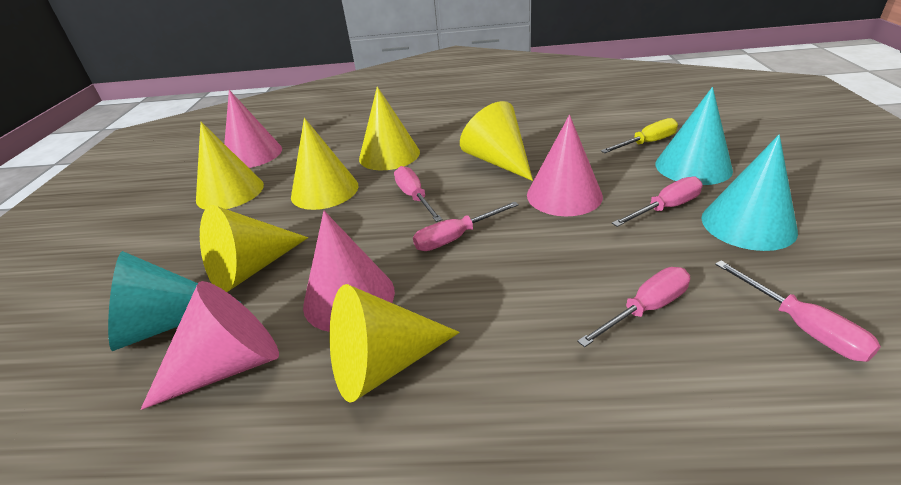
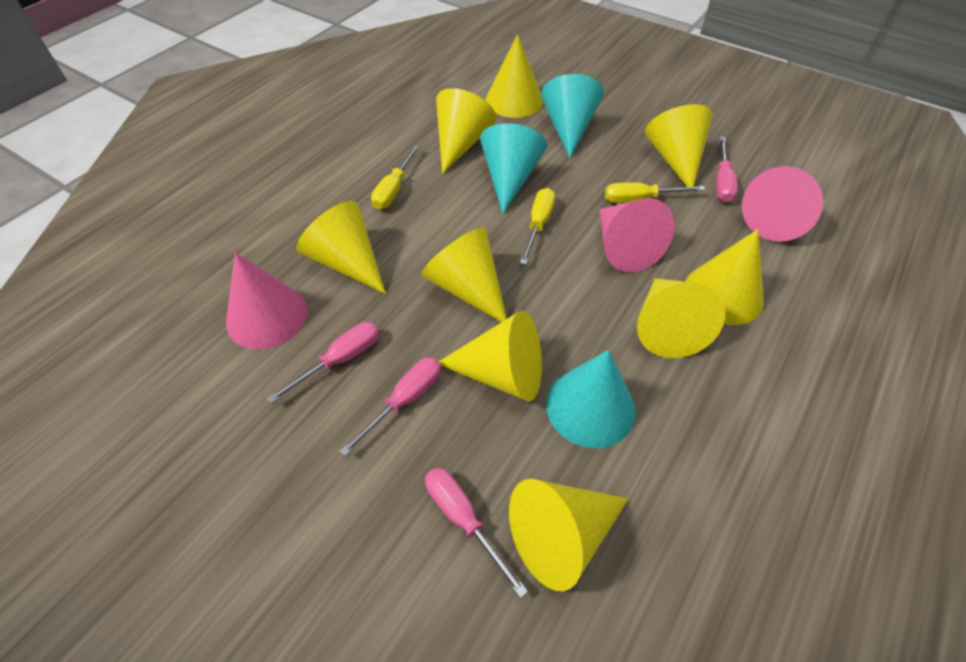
pink cone: 4 -> 3
pink screwdriver: 5 -> 4
yellow cone: 6 -> 9
yellow screwdriver: 1 -> 3

